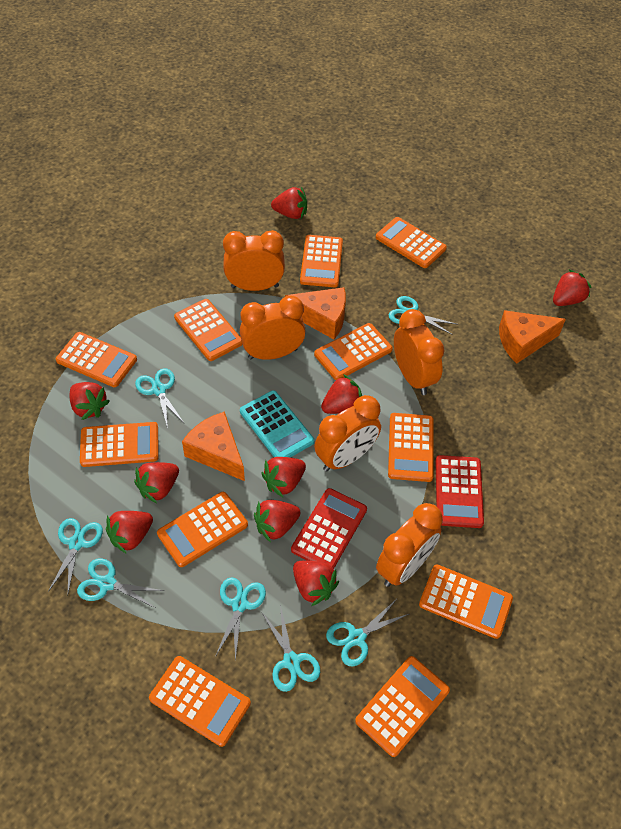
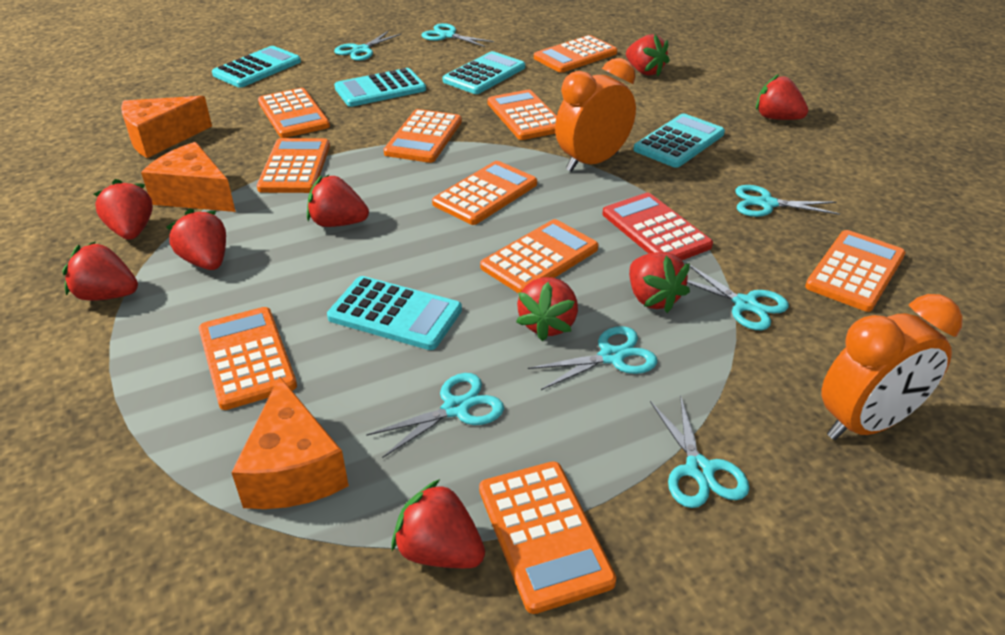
orange calculator: 11 -> 10
orange clock: 5 -> 2
red calculator: 2 -> 1
turquoise calculator: 1 -> 5

